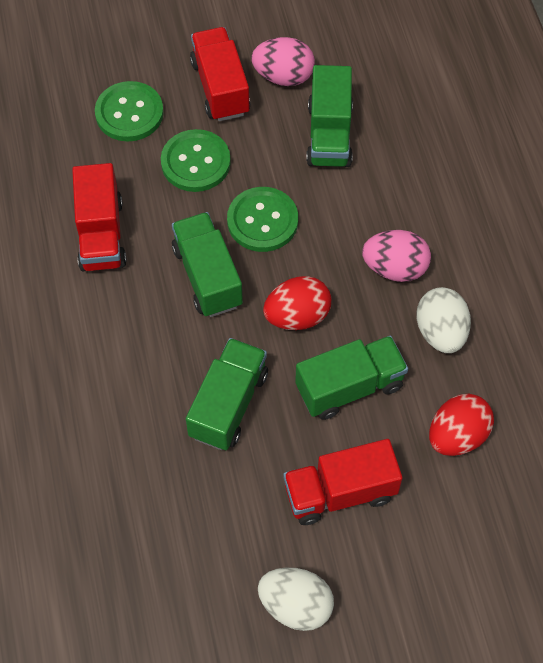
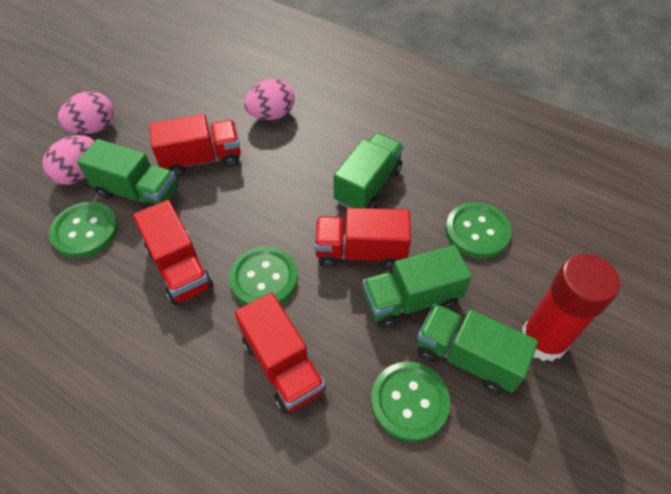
green button: 3 -> 4
pink egg: 2 -> 3
red egg: 2 -> 0
red glue stick: 0 -> 1
red truck: 3 -> 4
white egg: 2 -> 0

